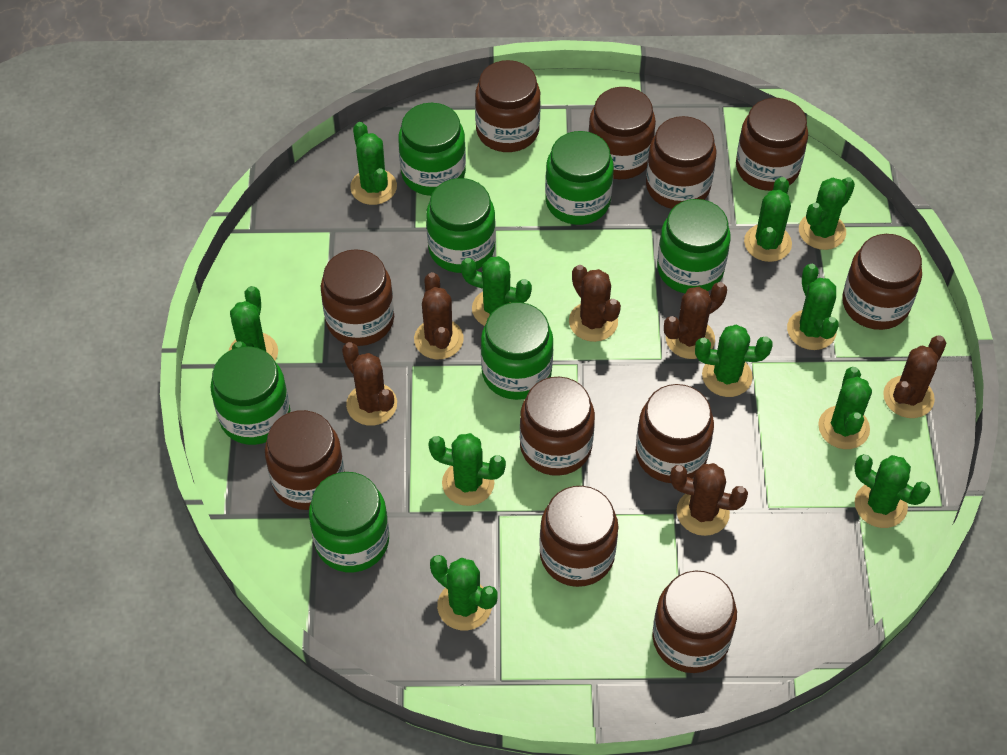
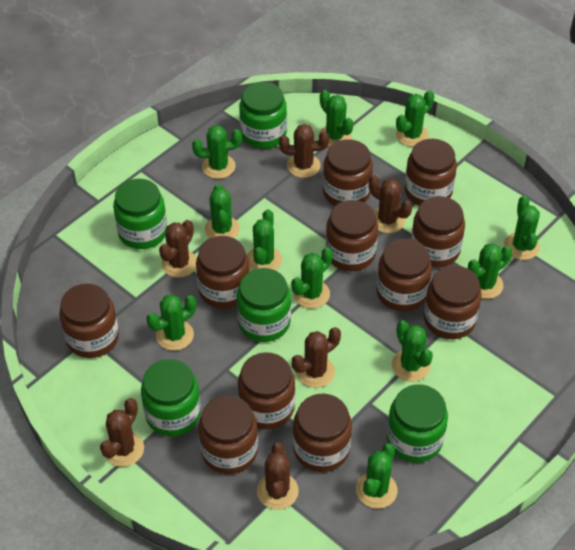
green jar: 7 -> 5

